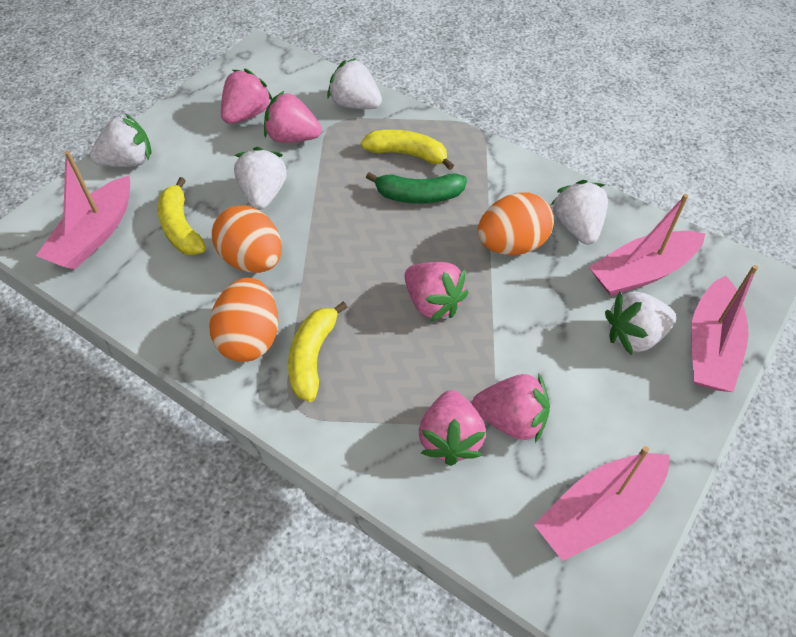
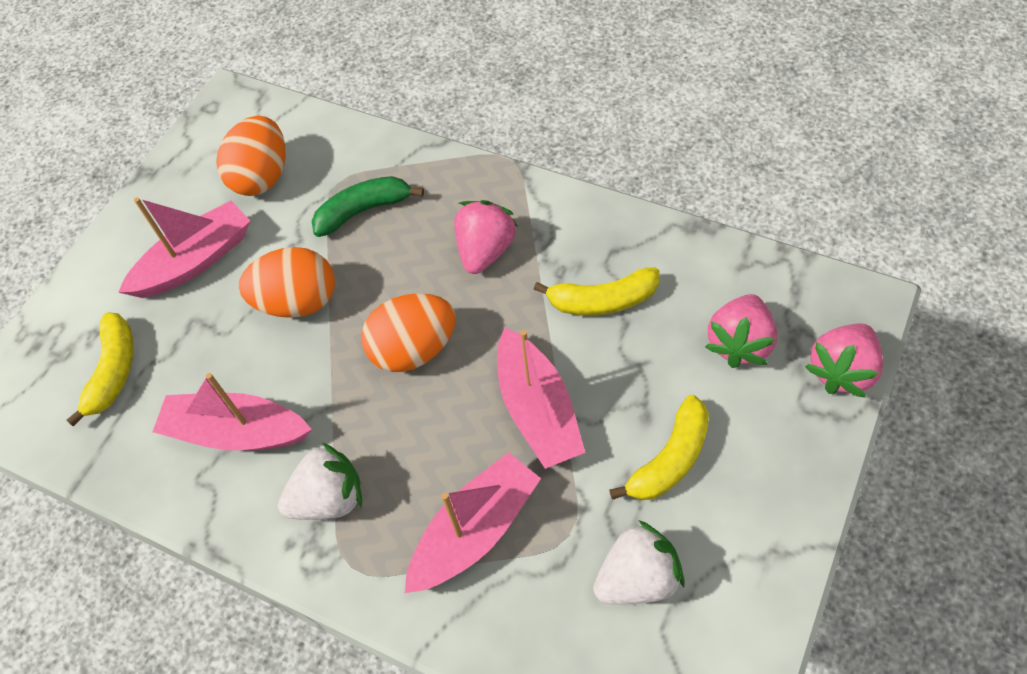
pink strawberry: 5 -> 3
white strawberry: 5 -> 2

